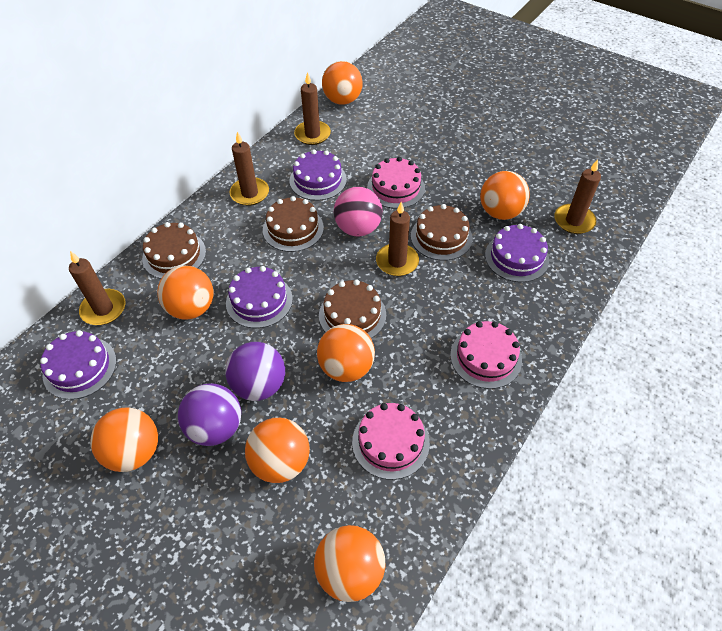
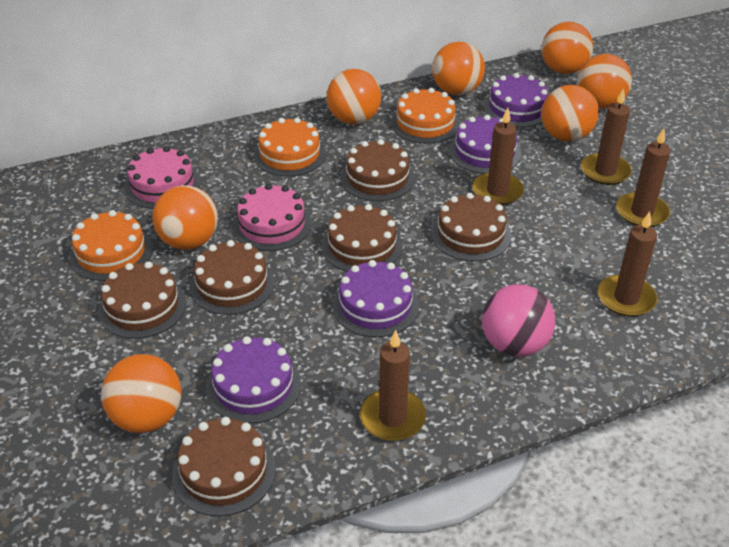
brown cake: 4 -> 6
orange cake: 0 -> 3
pink cake: 3 -> 2
purple ball: 2 -> 0

